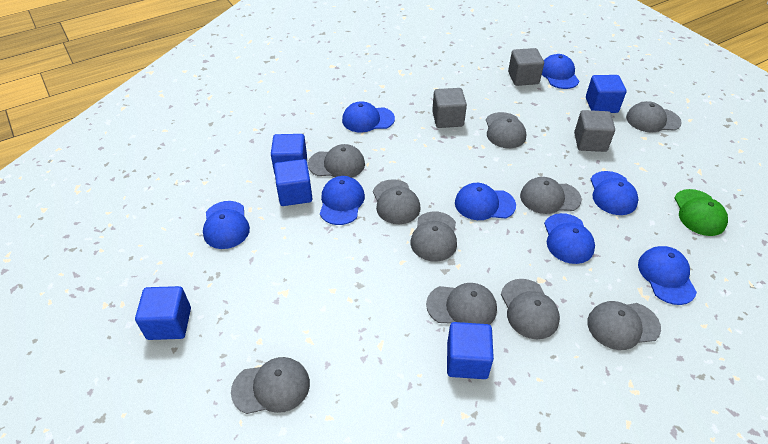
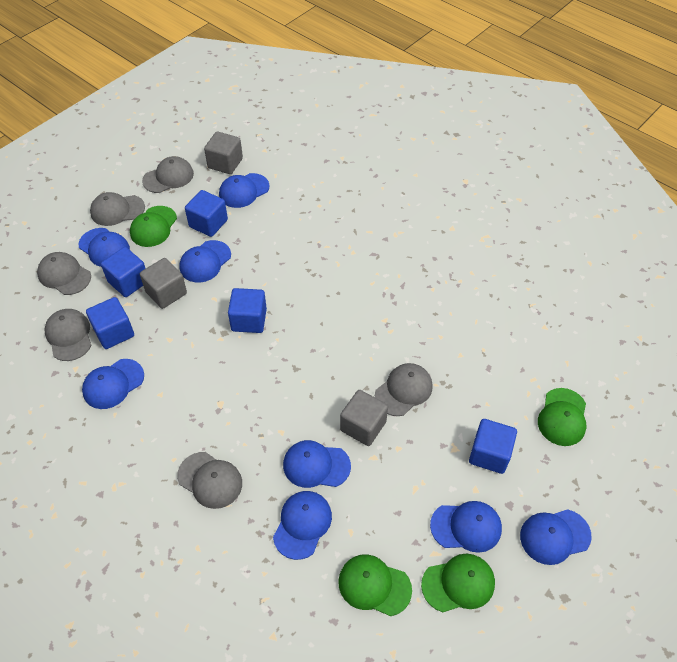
green cap: 1 -> 4
grey cap: 10 -> 6

